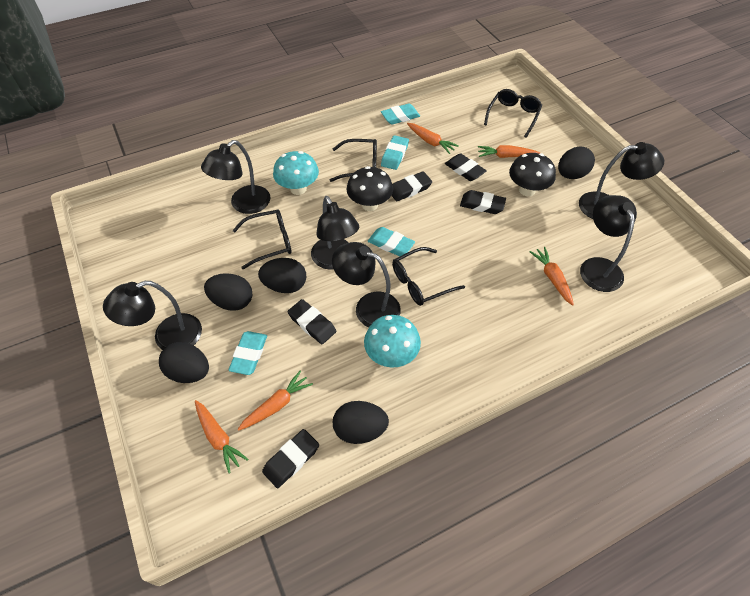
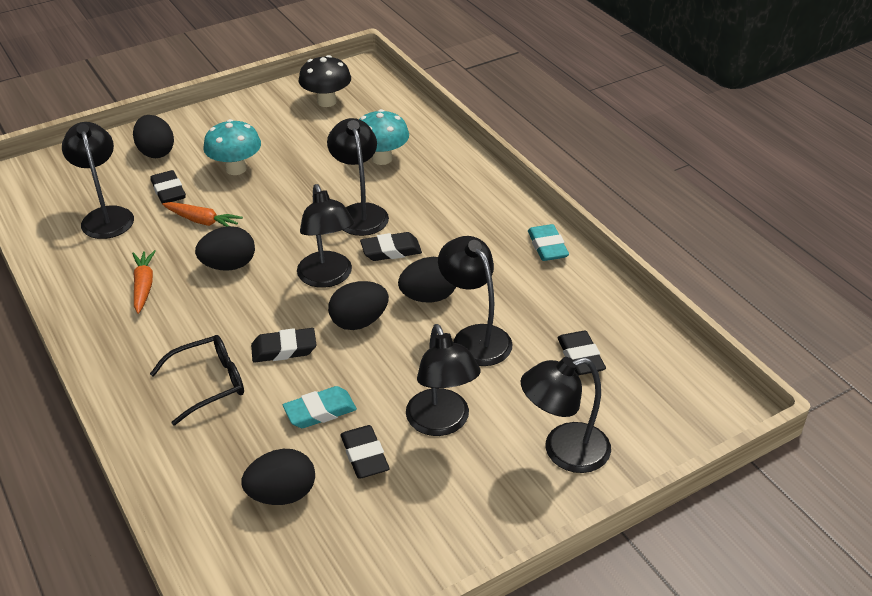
black glasses: 4 -> 1
black mushroom: 2 -> 1
orange carrot: 5 -> 2
turquoise eraser: 4 -> 2

